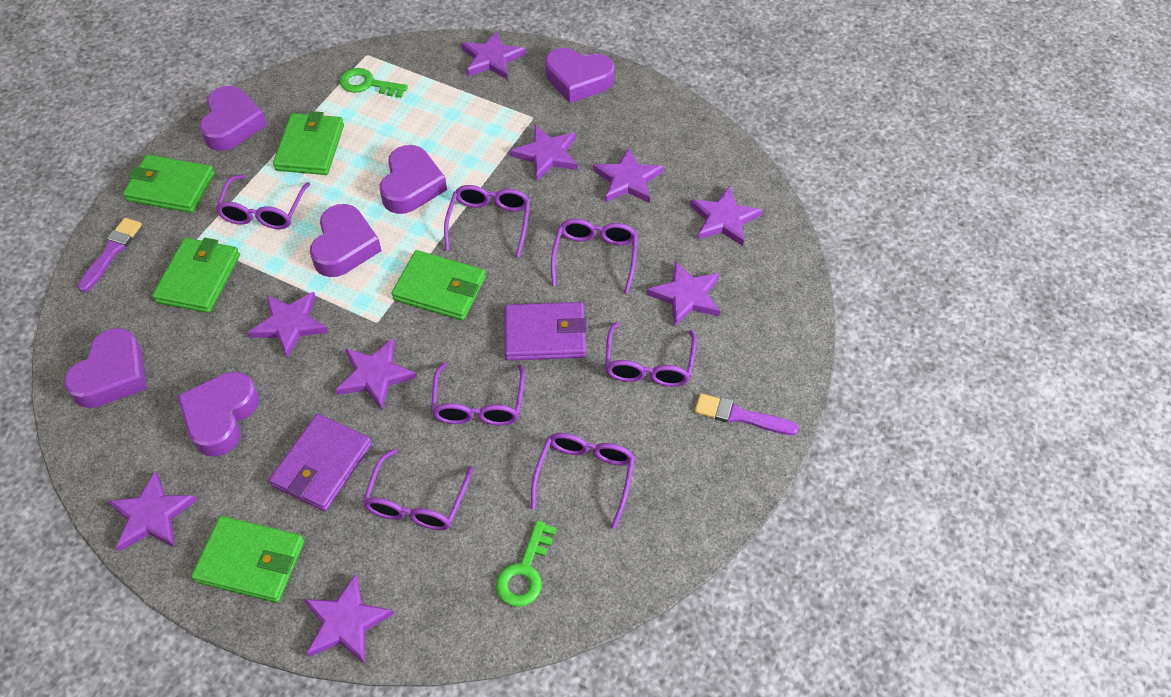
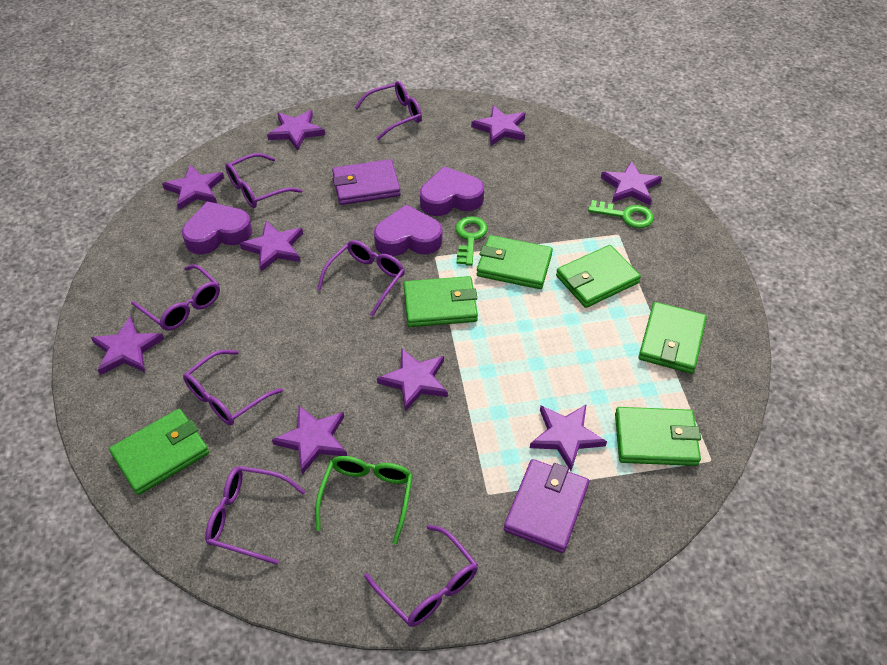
green glasses: 0 -> 1
green wallet: 5 -> 6
purple brush: 2 -> 0
purple heart: 6 -> 3

